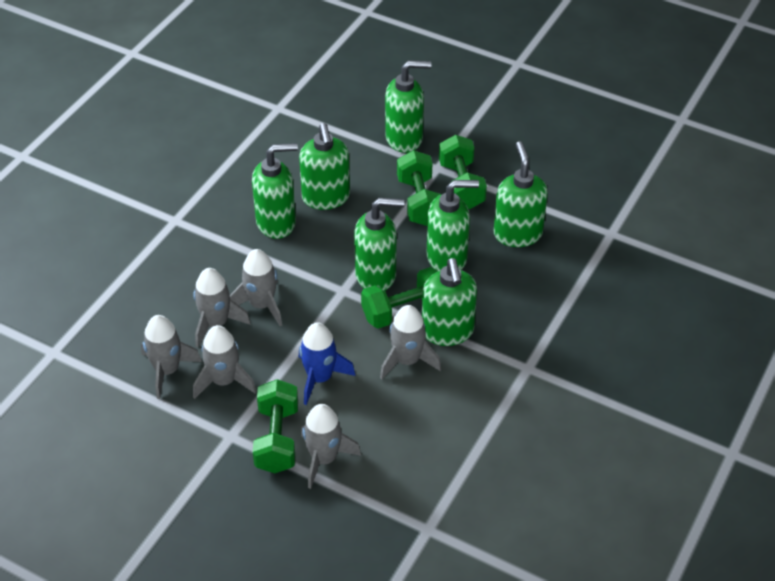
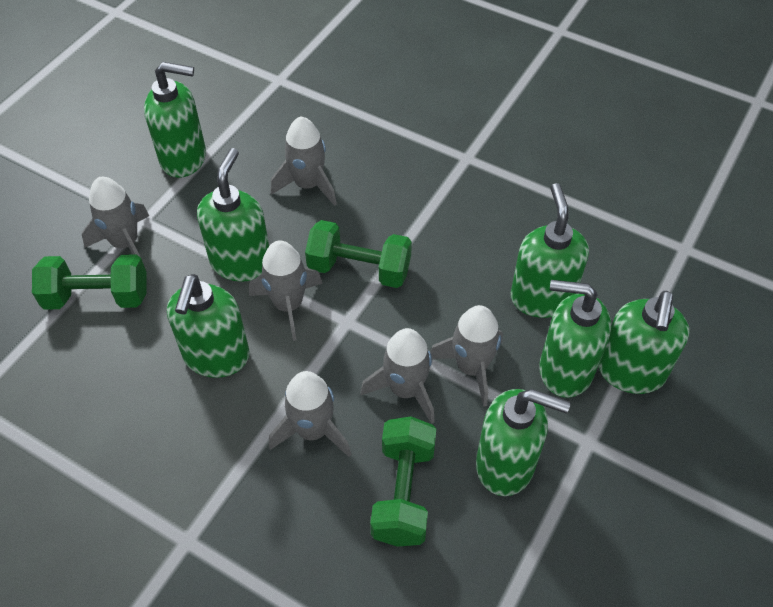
blue rocket: 1 -> 0
green dumbbell: 4 -> 3

